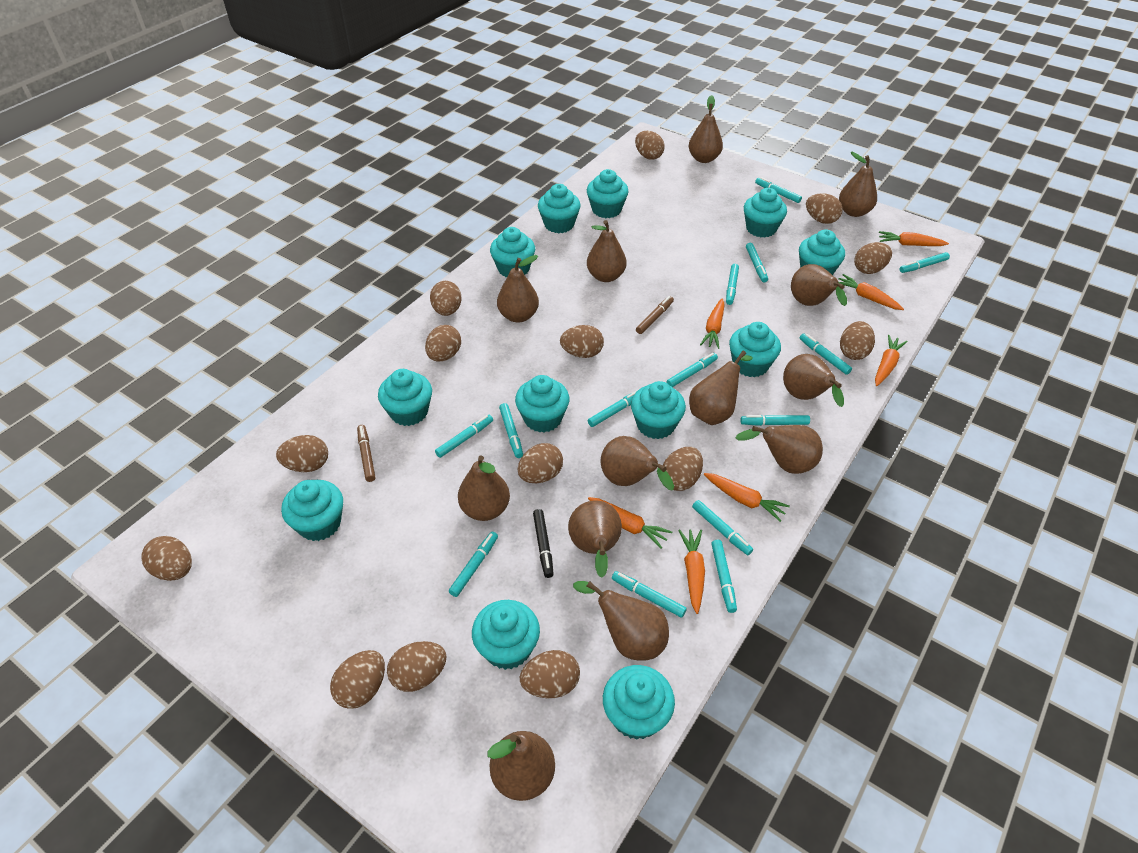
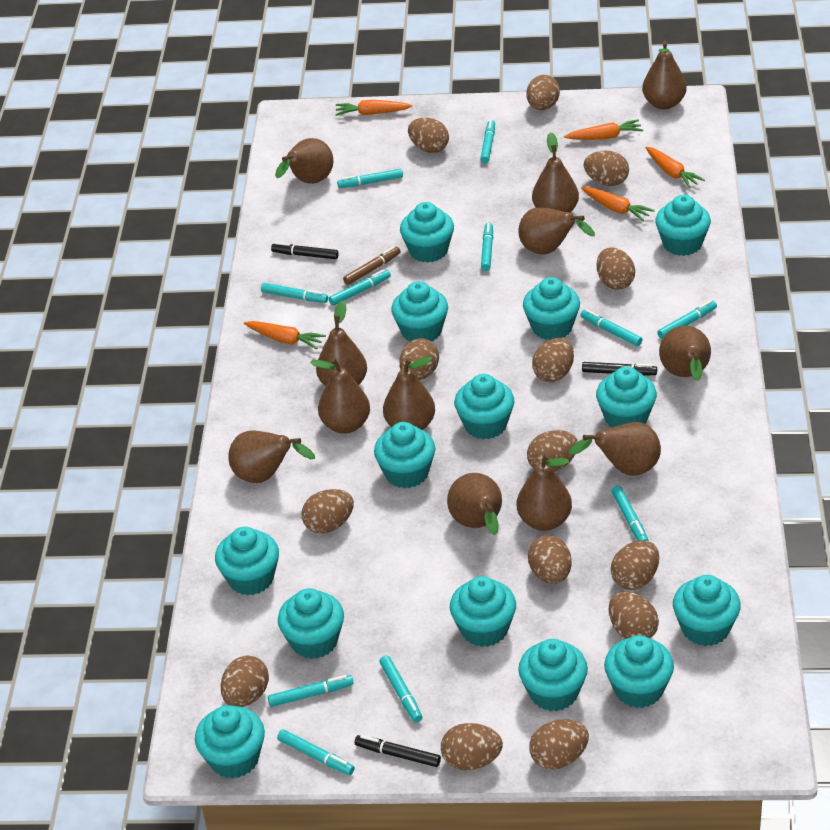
black marker: 1 -> 3
brown marker: 2 -> 1
brown pear: 13 -> 12
orange carrot: 7 -> 5
turquoise cupcake: 12 -> 14
turquoise marker: 14 -> 11

